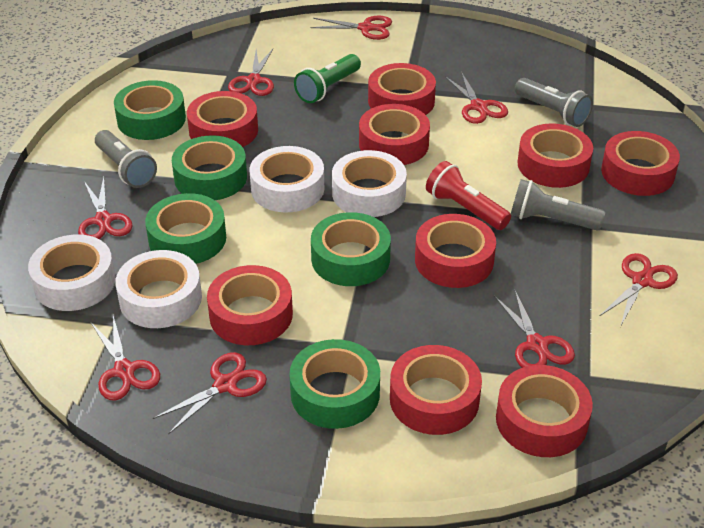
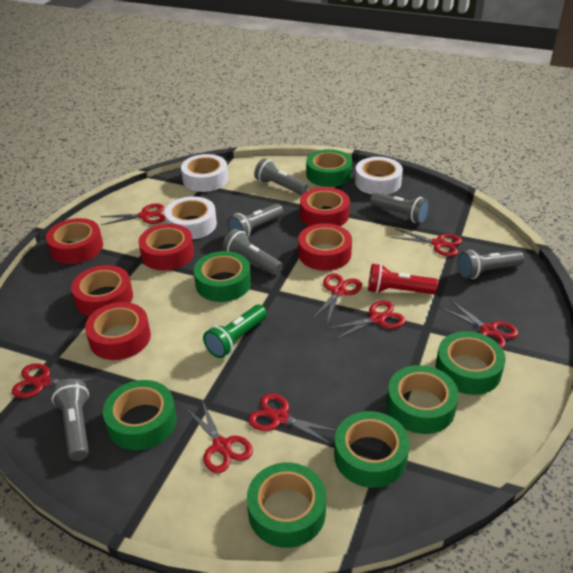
green tape: 5 -> 7
grey flashlight: 3 -> 6
red tape: 9 -> 6
white tape: 4 -> 3

